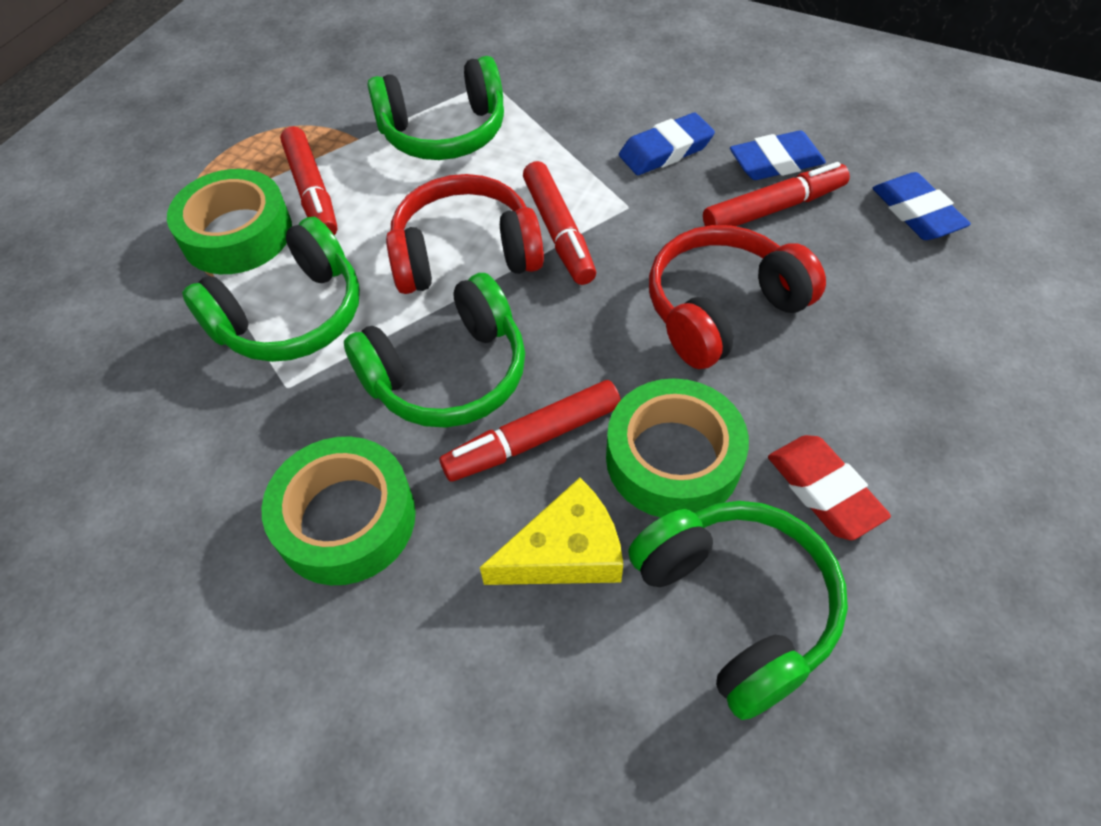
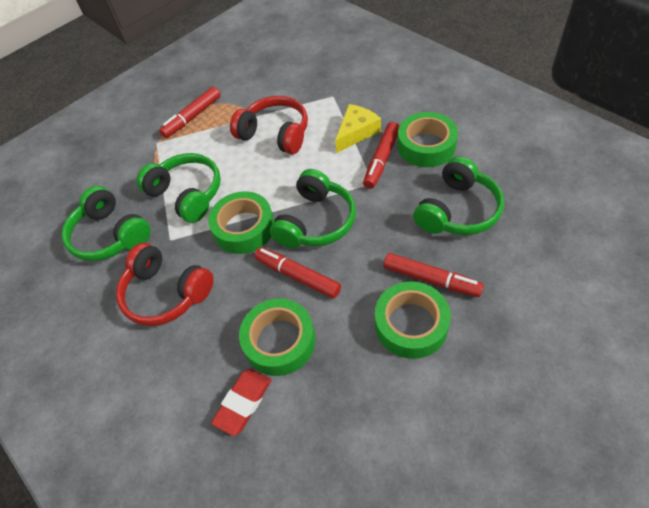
blue eraser: 3 -> 0
green tape: 3 -> 4

